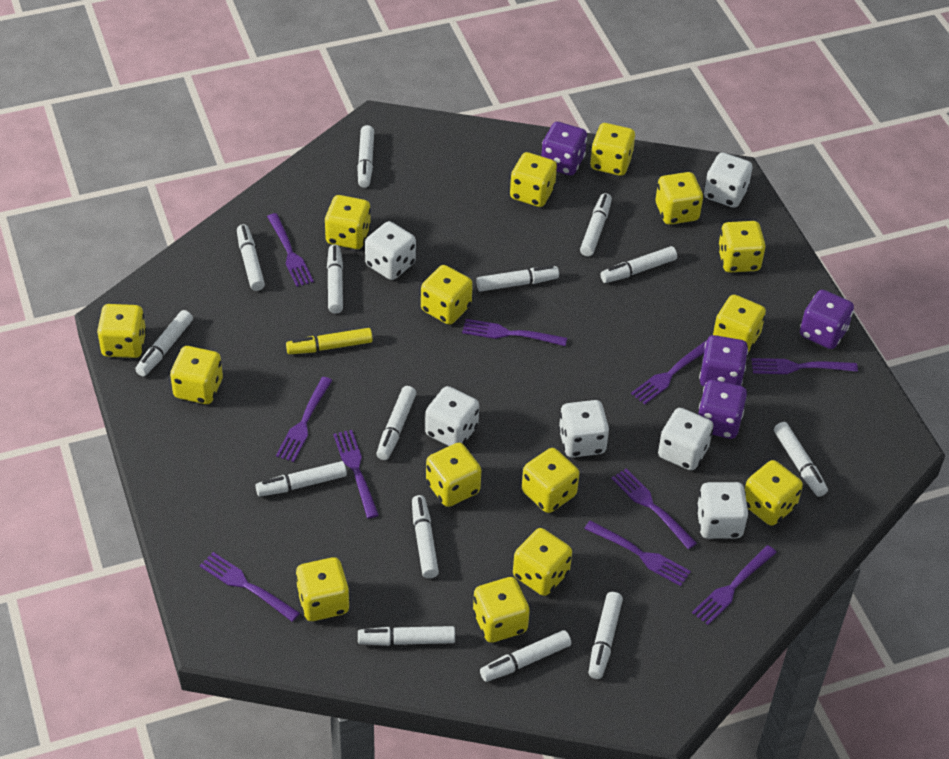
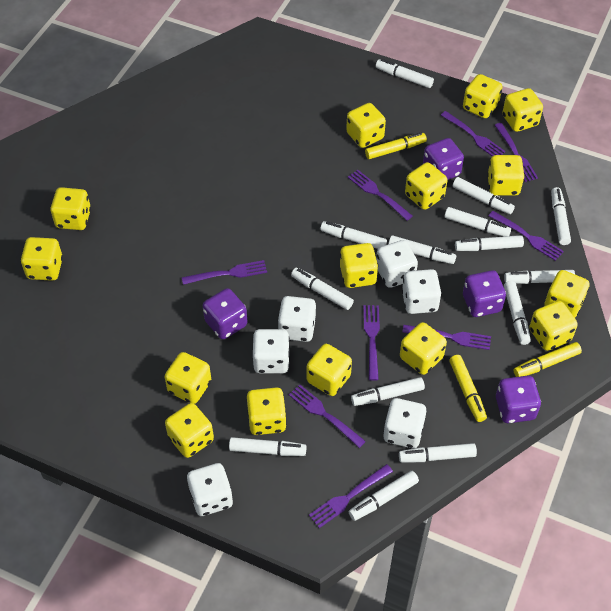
purple fork: 10 -> 9
yellow marker: 1 -> 3

